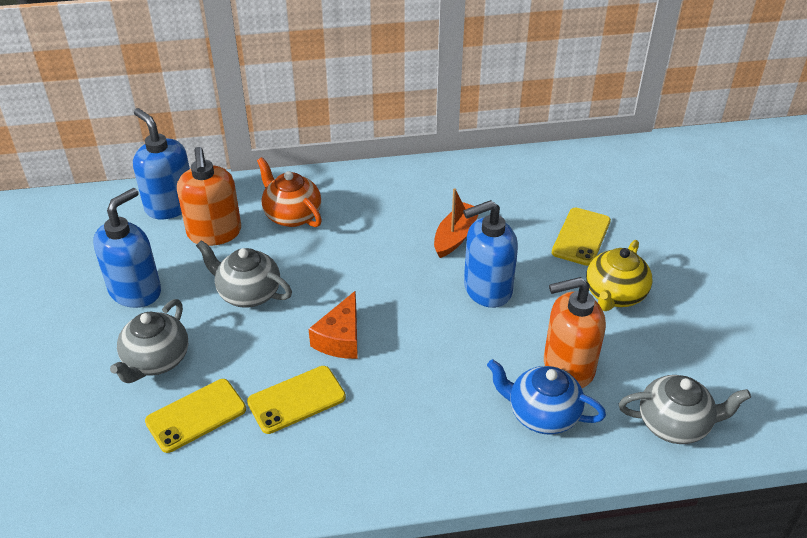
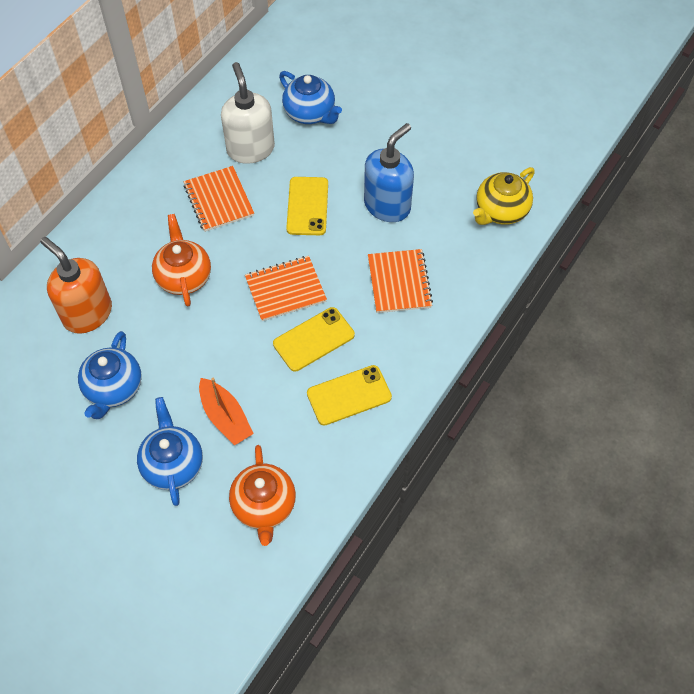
blue soap dispenser: 3 -> 1
blue teapot: 1 -> 3
grey teapot: 3 -> 0
orange cheese: 1 -> 0
orange notebook: 0 -> 3
orange soap dispenser: 2 -> 1
orange teapot: 1 -> 2
white soap dispenser: 0 -> 1

